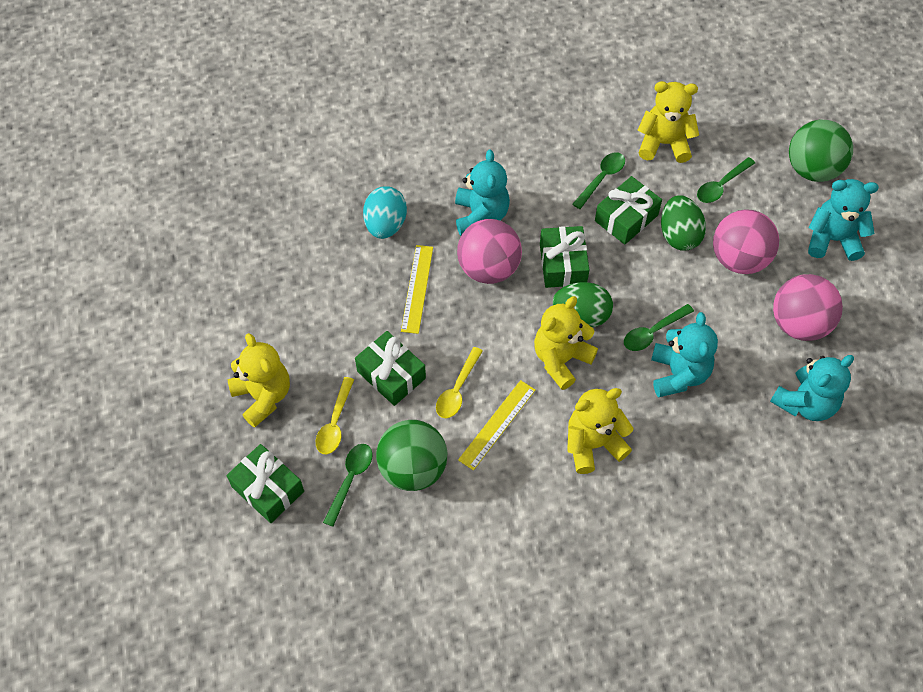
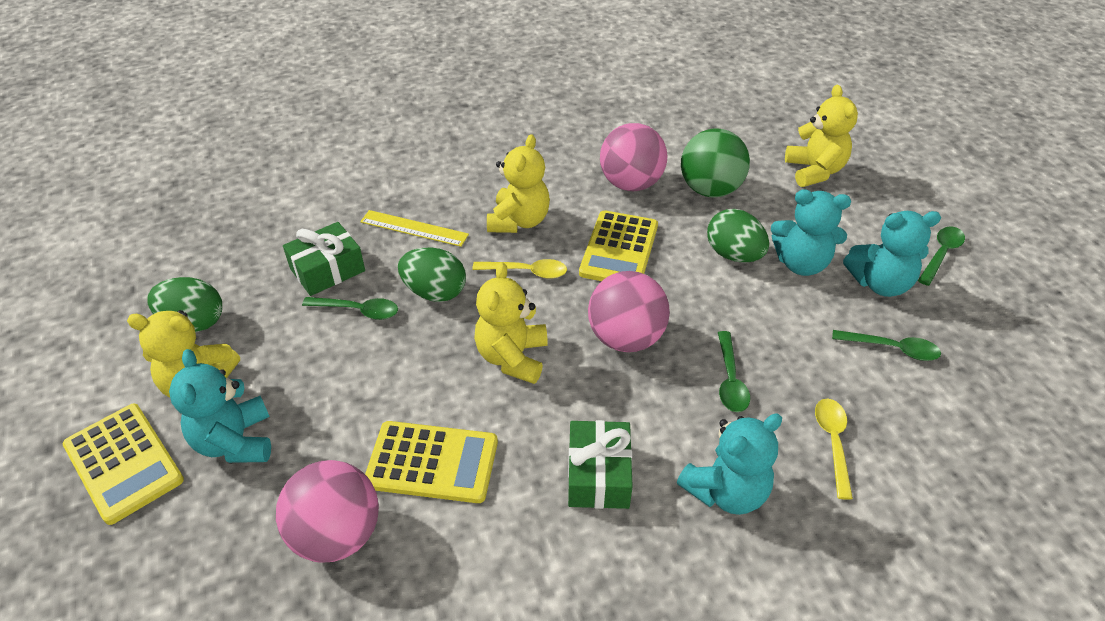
green ball: 2 -> 1
green egg: 2 -> 3
green gift: 4 -> 2
turquoise egg: 1 -> 0
yellow calculator: 0 -> 3
yellow ruler: 2 -> 1

